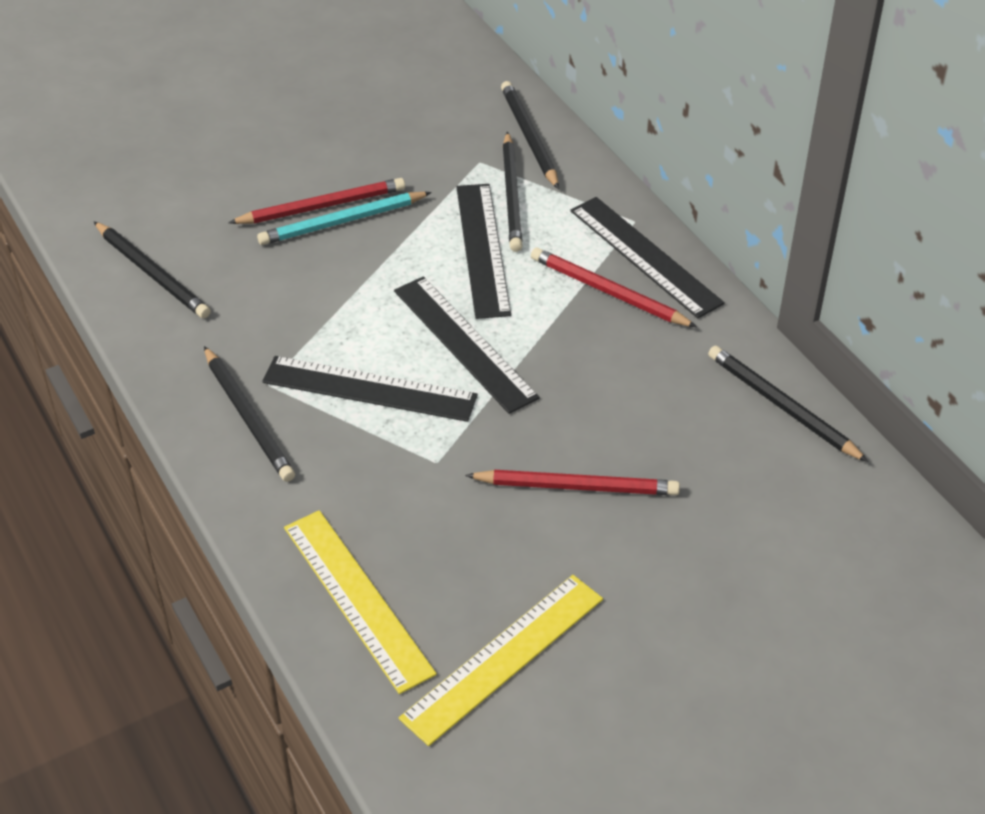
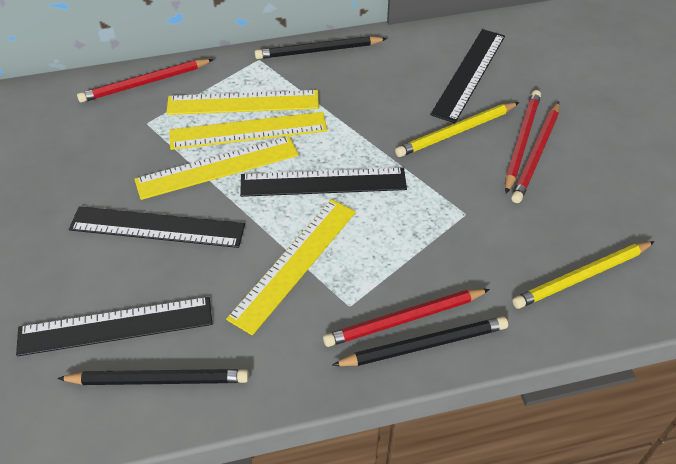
black pencil: 5 -> 3
red pencil: 3 -> 4
turquoise pencil: 1 -> 0
yellow pencil: 0 -> 2
yellow ruler: 2 -> 4

